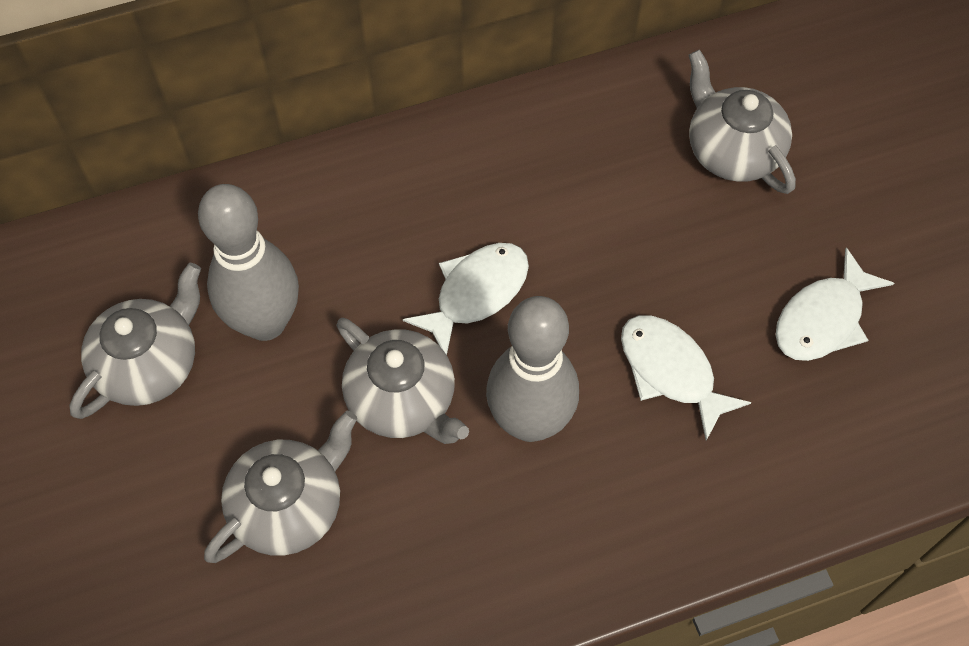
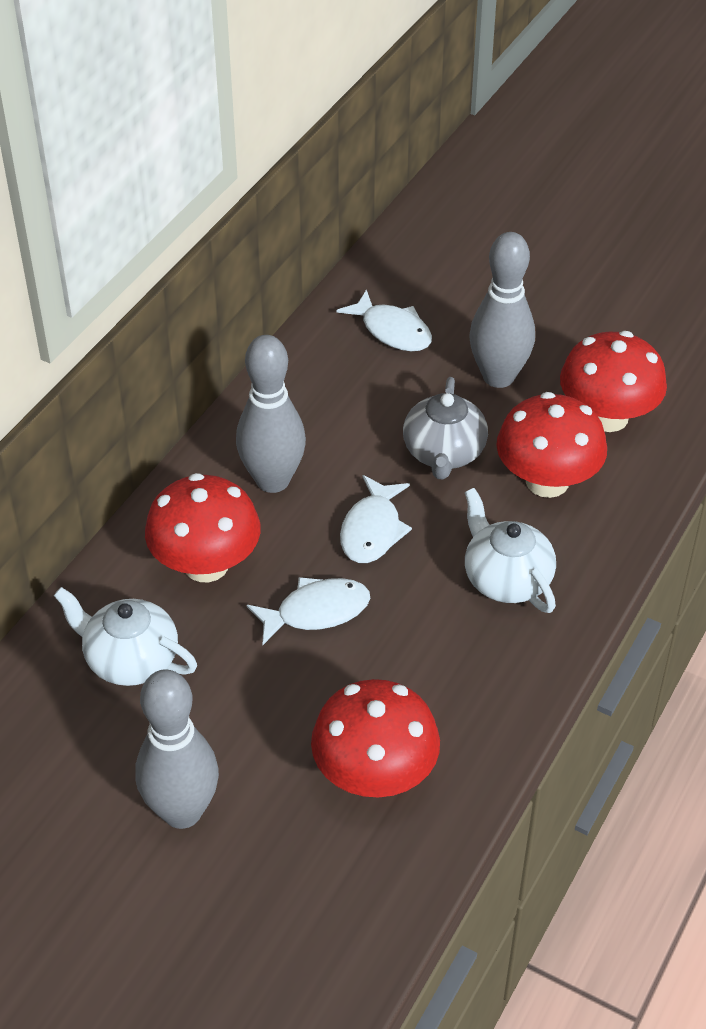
grey bowling pin: 2 -> 3
grey teapot: 4 -> 1
red mushroom: 0 -> 4
white teapot: 0 -> 2

